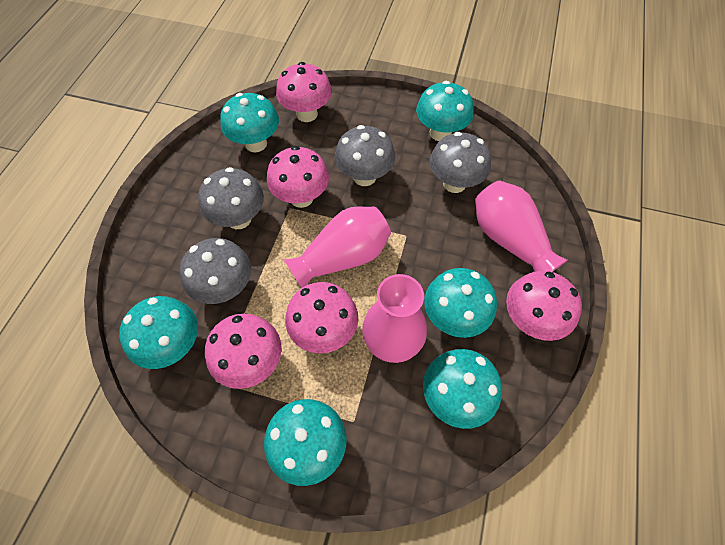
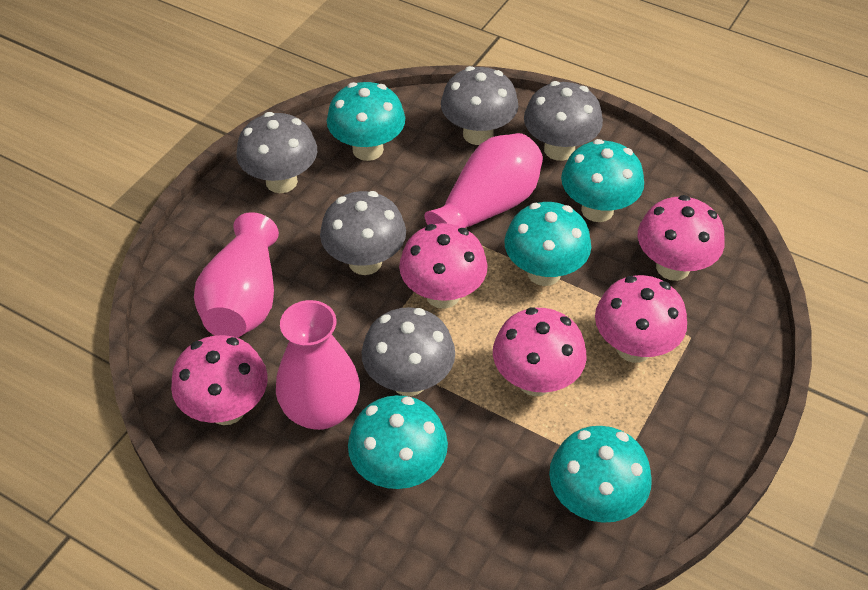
grey mushroom: 4 -> 5
turquoise mushroom: 6 -> 5

